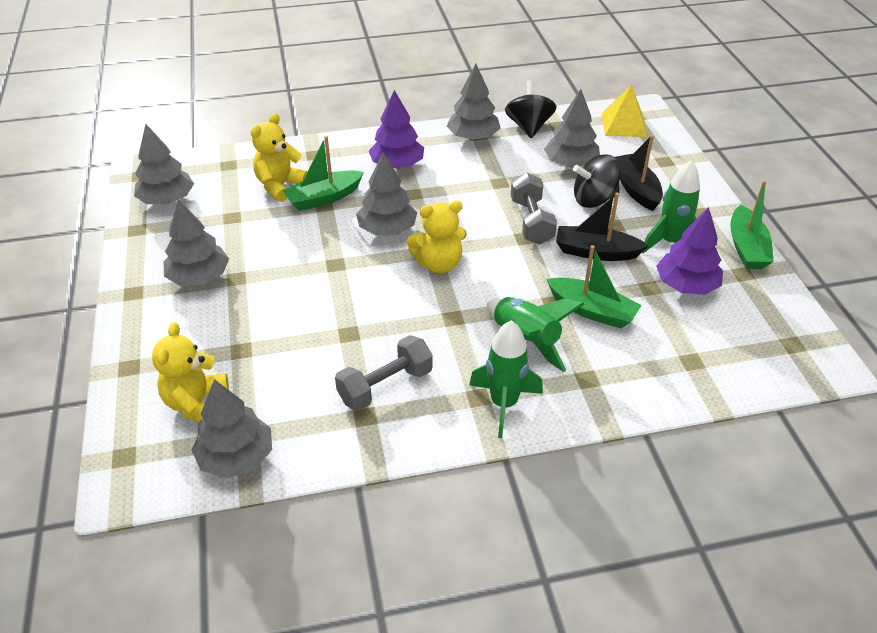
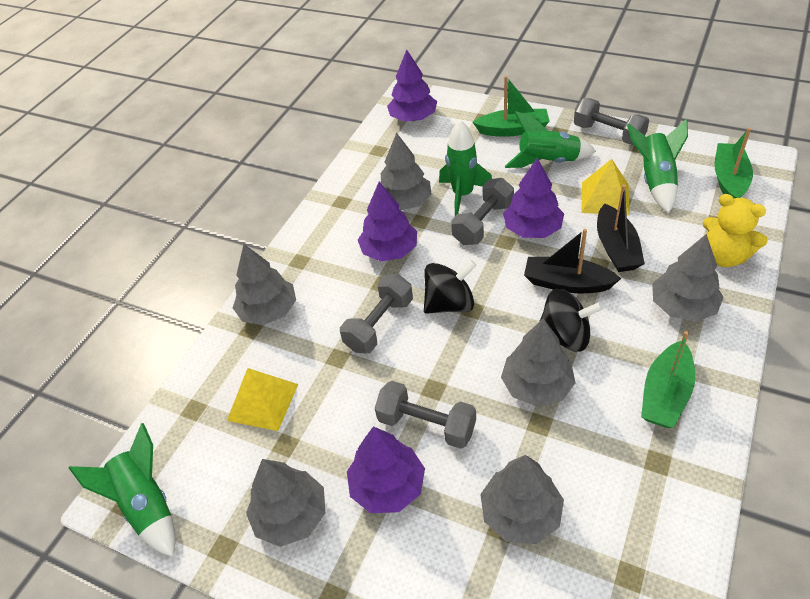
green rocket: 3 -> 4
grey dumbbell: 2 -> 4
purple tree: 2 -> 4
yellow pyramid: 1 -> 2
yellow teddy bear: 3 -> 1

